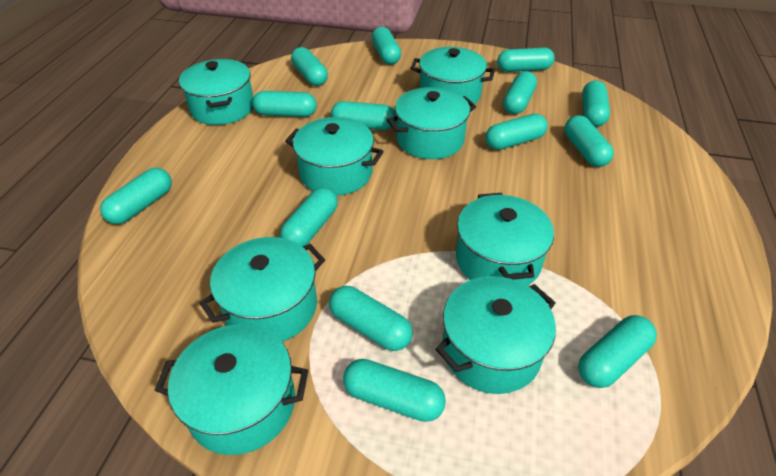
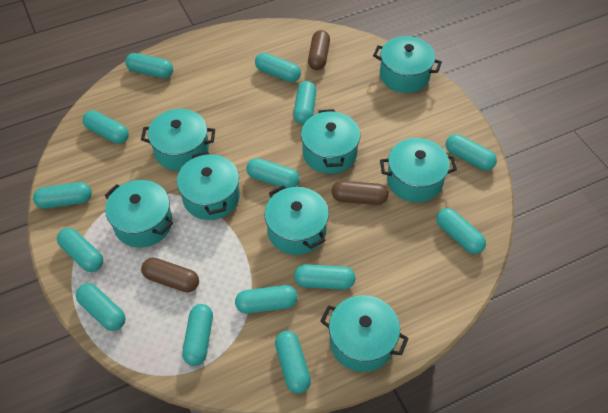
brown capsule: 0 -> 3

